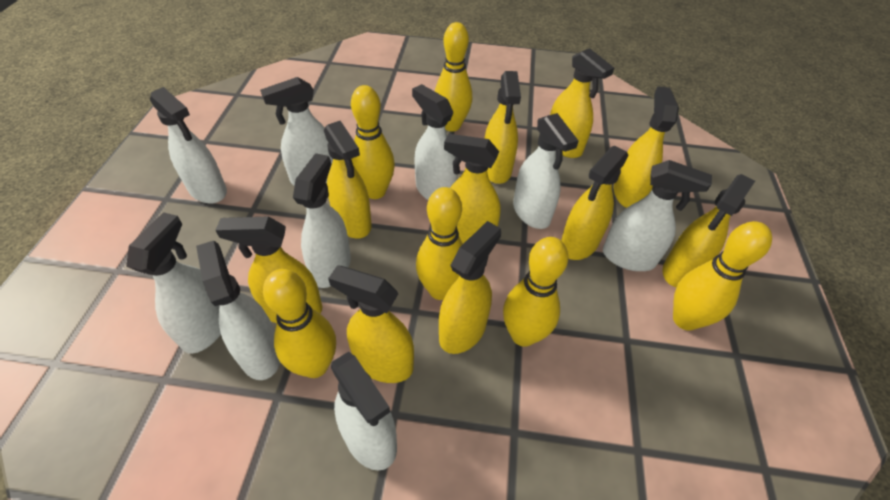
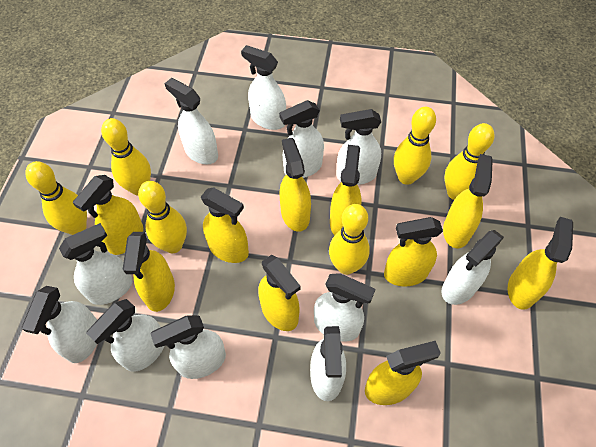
white spray bottle: 9 -> 11

